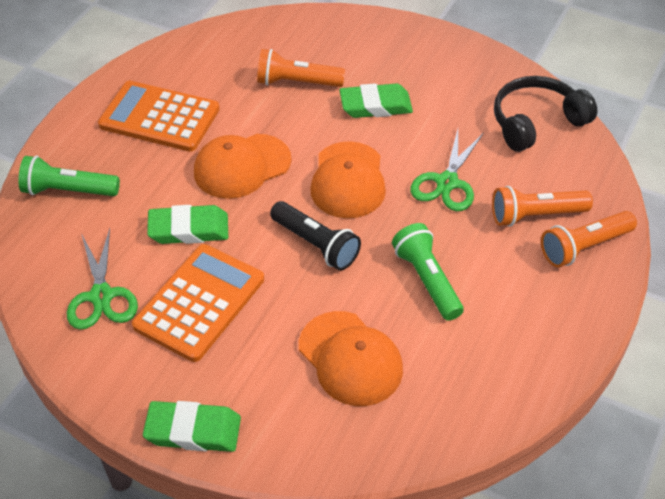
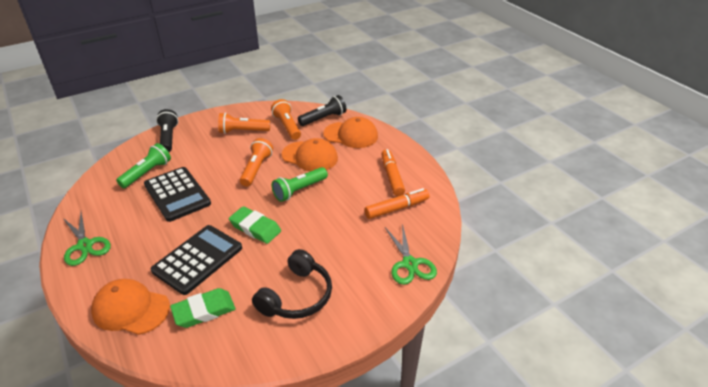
black calculator: 0 -> 2
black flashlight: 1 -> 2
green eraser: 3 -> 2
orange calculator: 2 -> 0
orange marker: 0 -> 2

